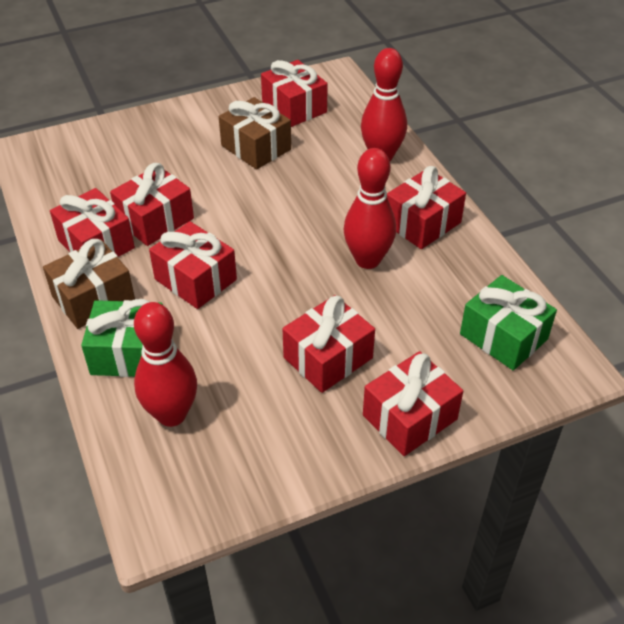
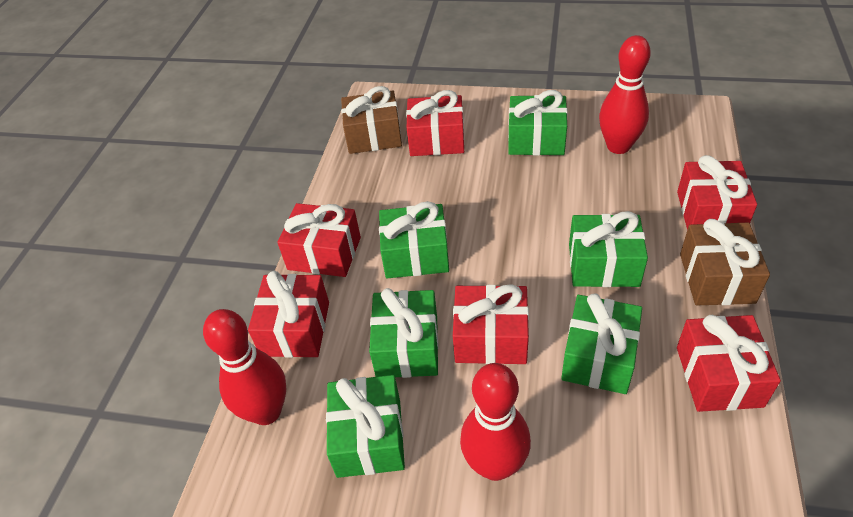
green gift: 2 -> 6
red gift: 7 -> 6

